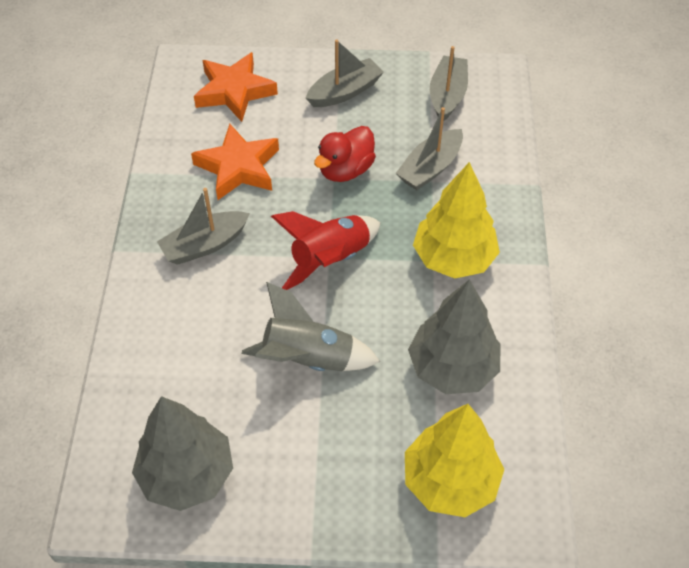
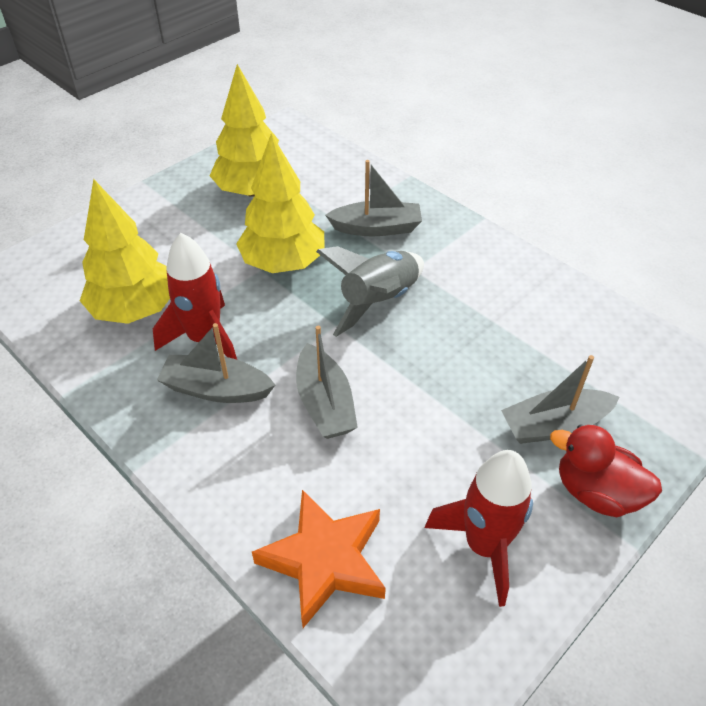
grey tree: 2 -> 0
orange star: 2 -> 1
red rocket: 1 -> 2
yellow tree: 2 -> 3

